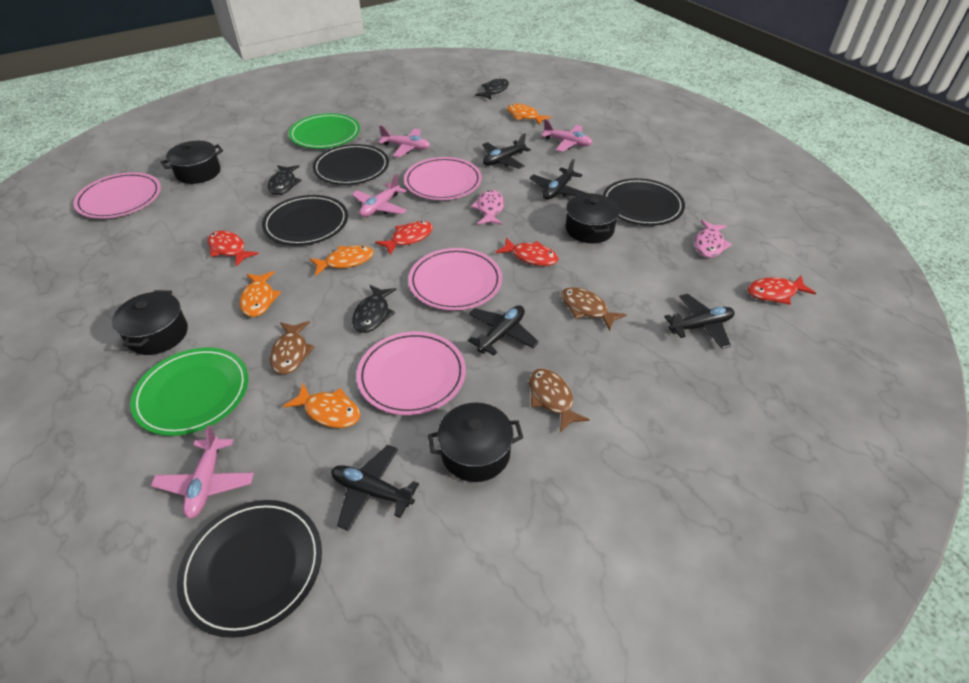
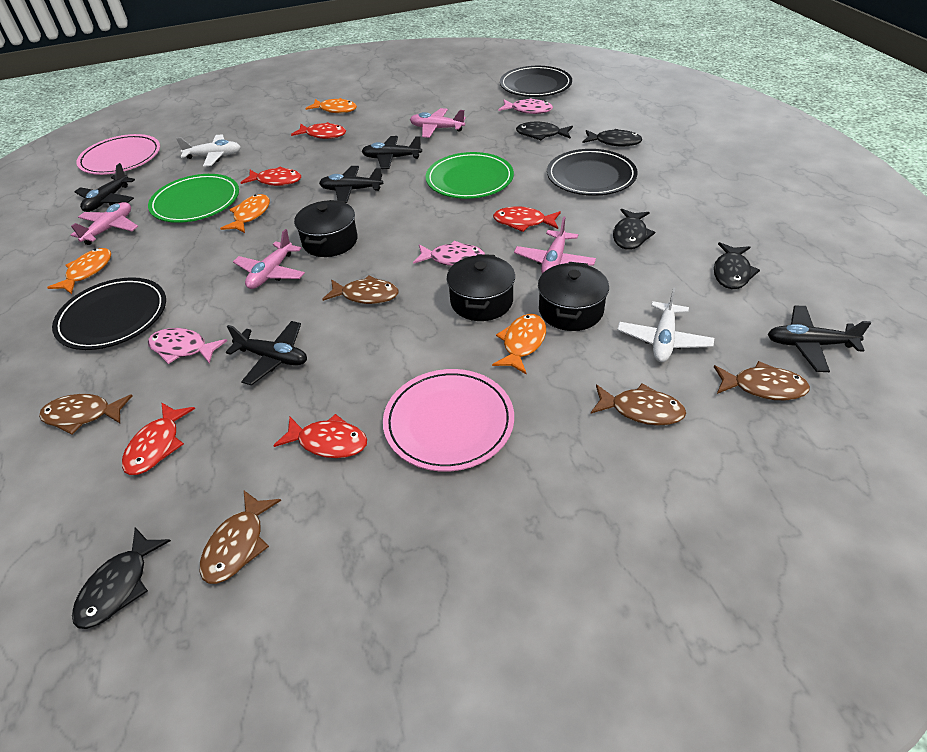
black fish: 3 -> 5
black plate: 4 -> 3
black pot: 4 -> 3
brown fish: 3 -> 5
pink fish: 2 -> 3
pink plate: 4 -> 2
red fish: 4 -> 5
white plane: 0 -> 2

